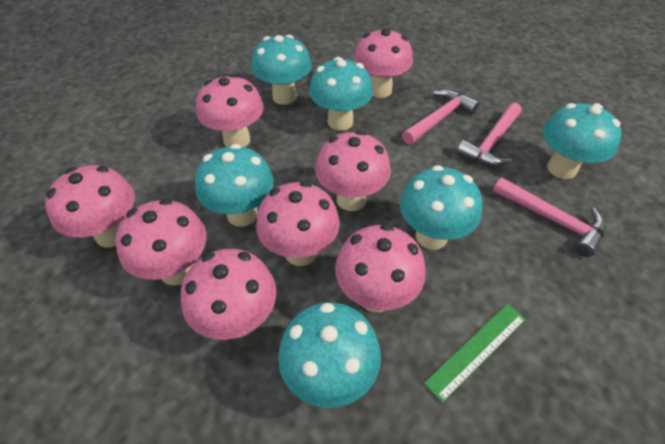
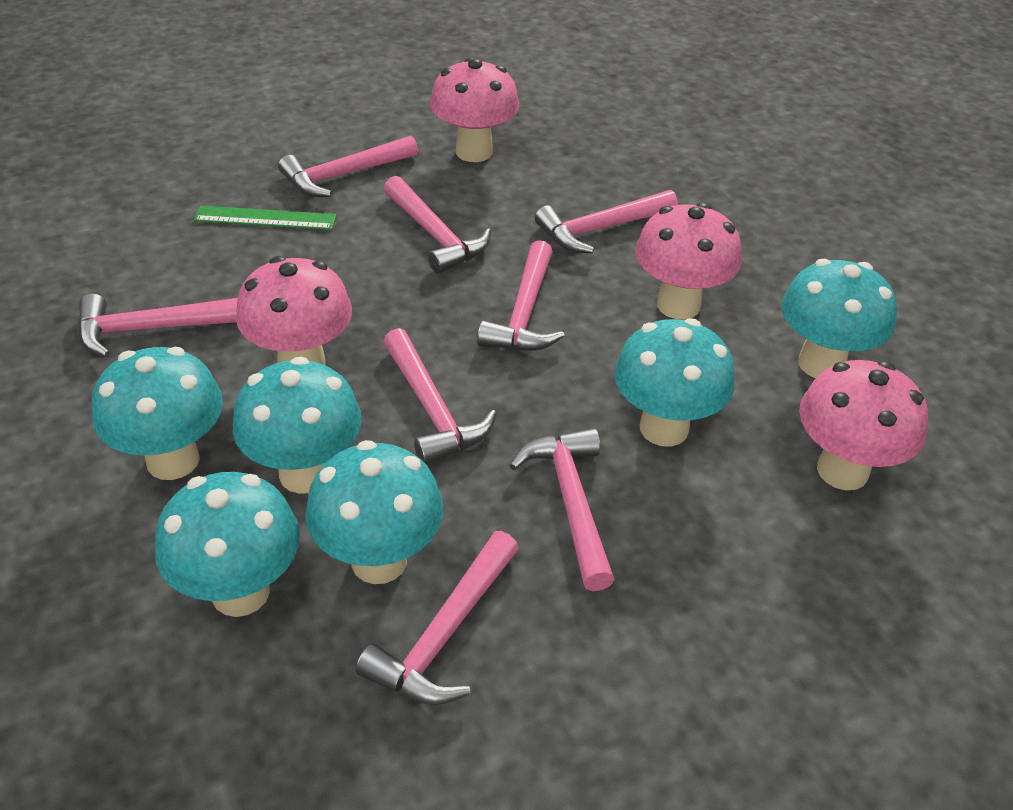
pink hammer: 3 -> 8
pink mushroom: 8 -> 4

